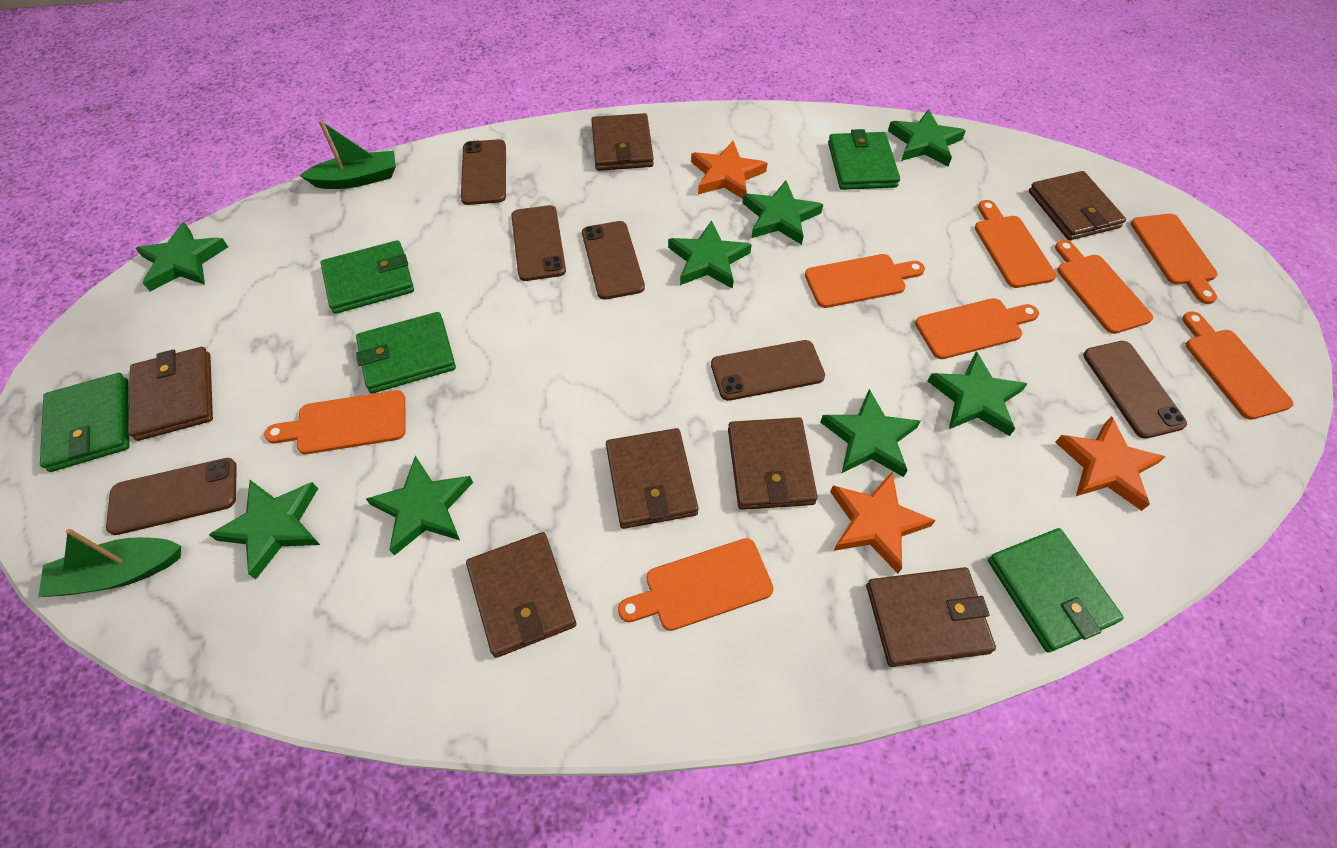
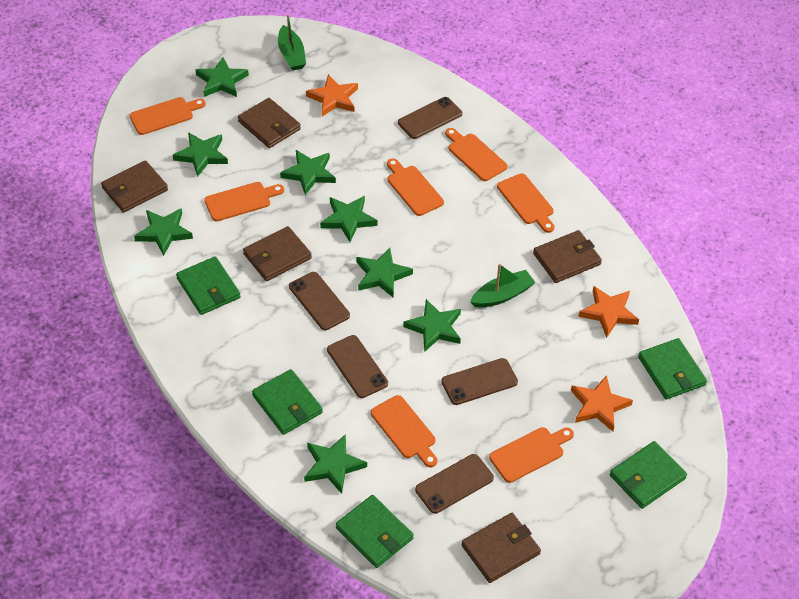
brown phone: 6 -> 5
brown wallet: 7 -> 5
orange cutting board: 8 -> 7

